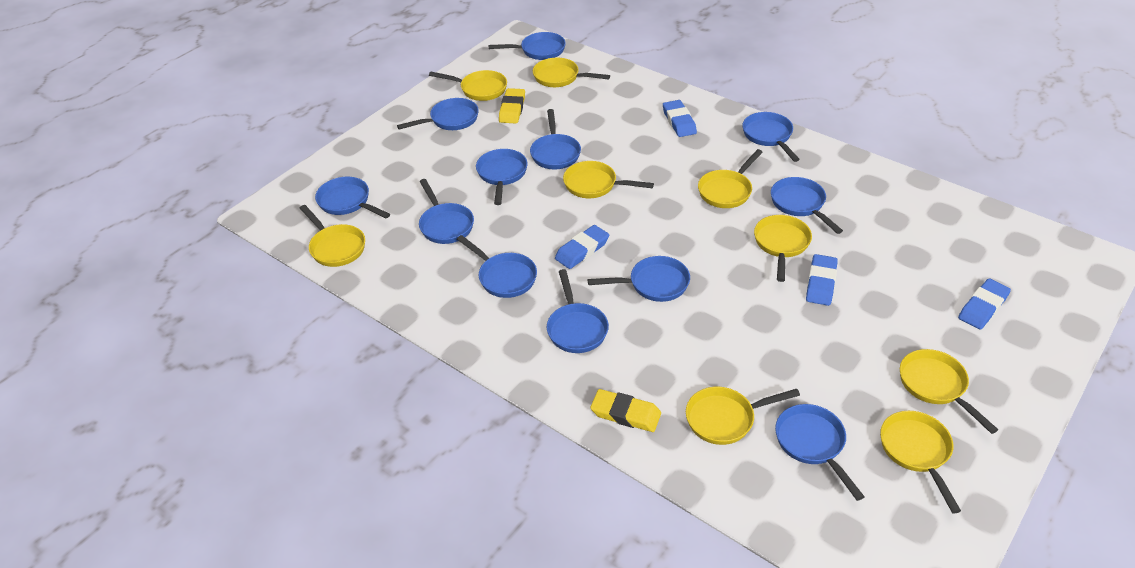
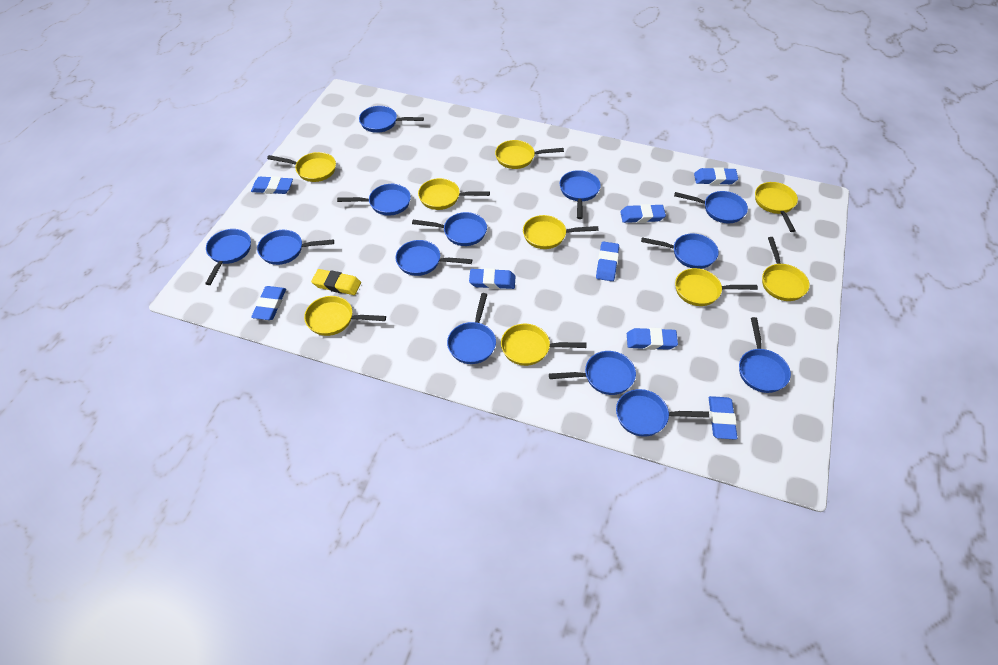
blue eraser: 4 -> 8
blue pan: 12 -> 13
yellow eraser: 2 -> 1

